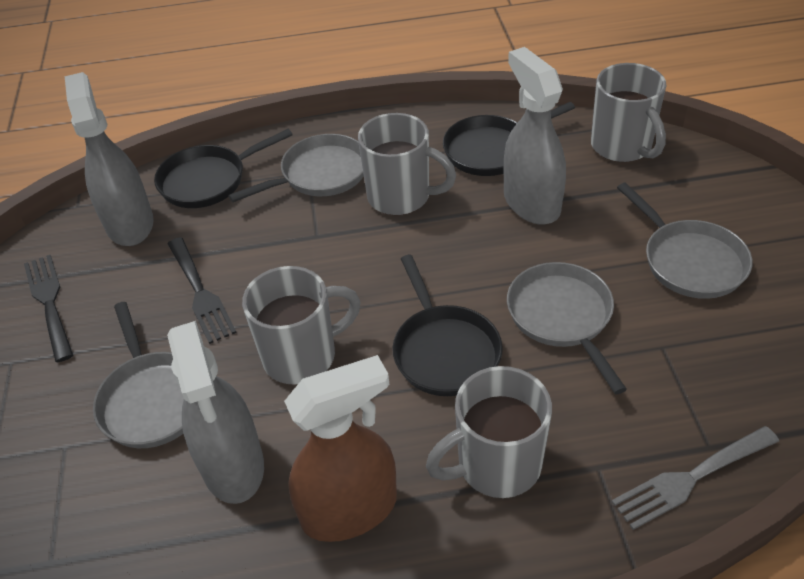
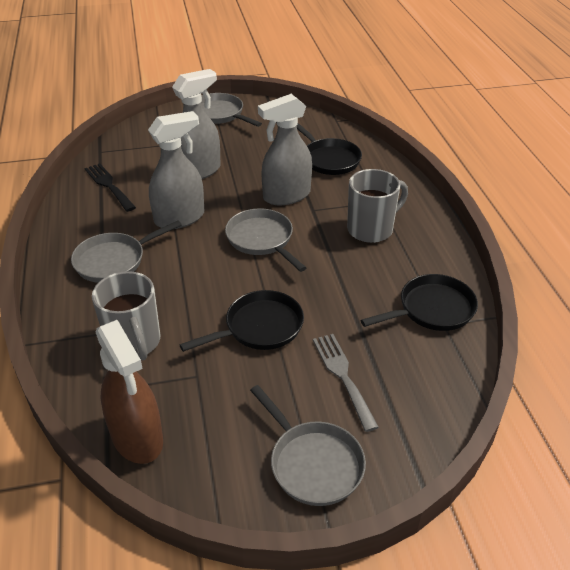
black fork: 2 -> 1
grey mug: 4 -> 2

